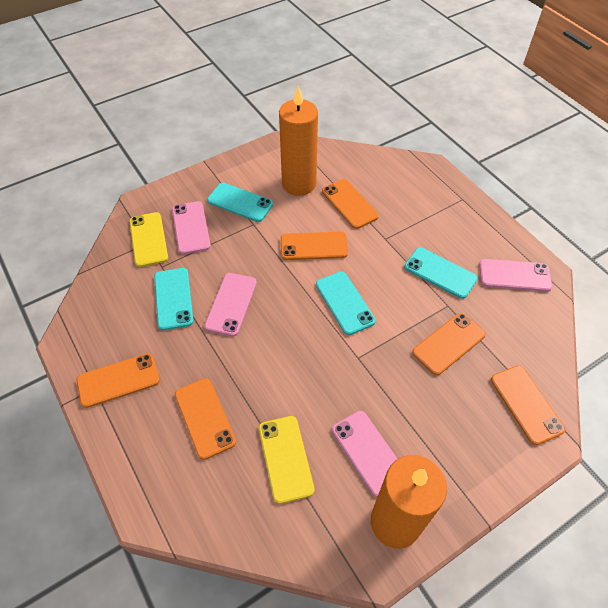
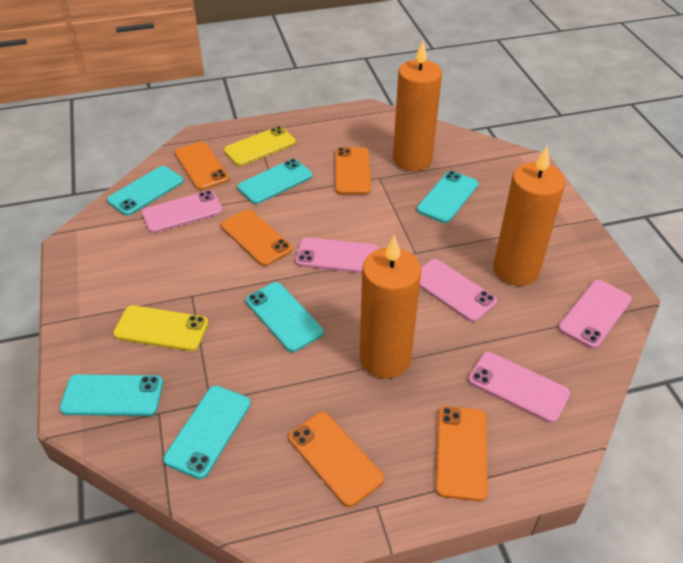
orange candle: 2 -> 3
orange phone: 6 -> 5
pink phone: 4 -> 5
turquoise phone: 4 -> 6

